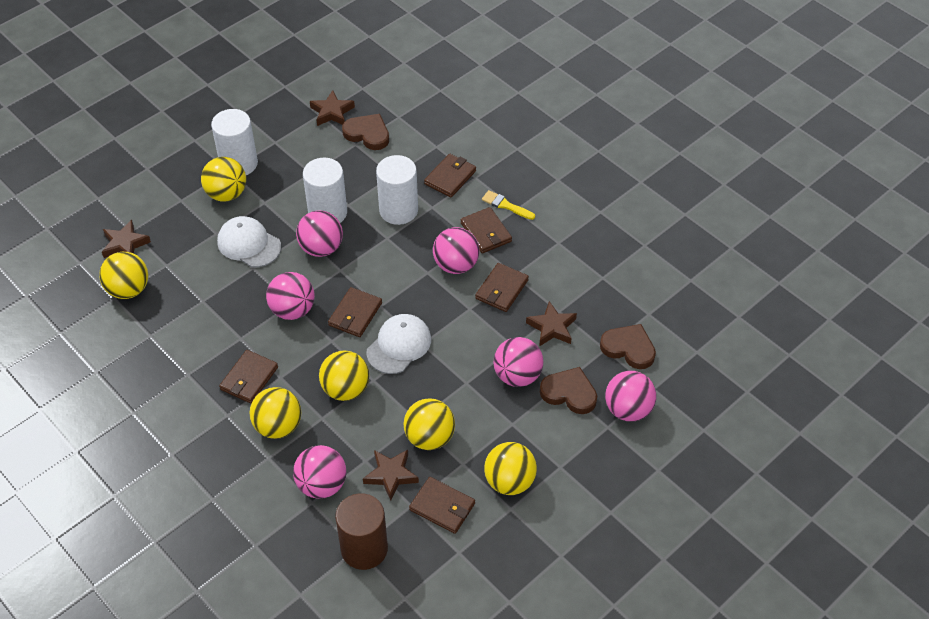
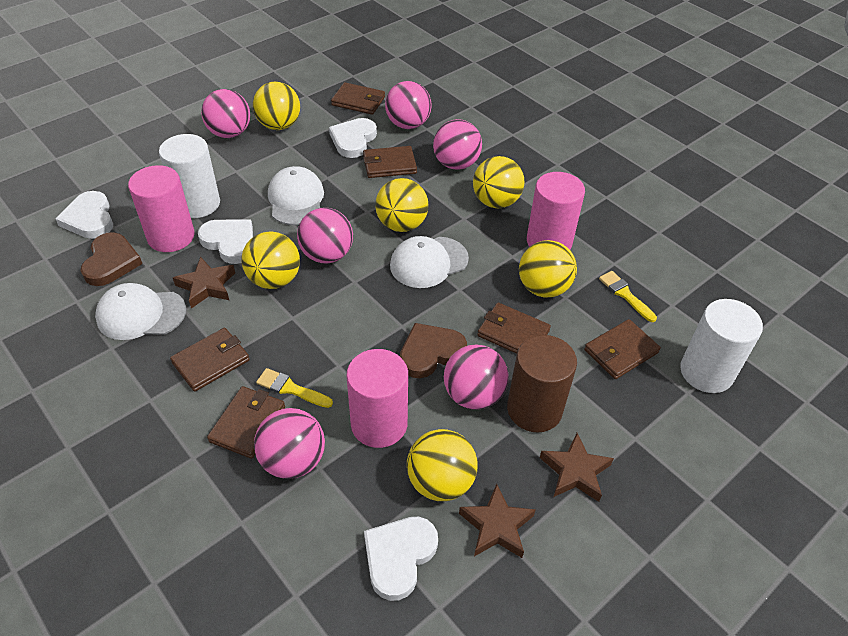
brown heart: 3 -> 2
brown star: 4 -> 3
pink cylinder: 0 -> 3
white cap: 2 -> 3
white cylinder: 3 -> 2
white heart: 0 -> 4
yellow brush: 1 -> 2

